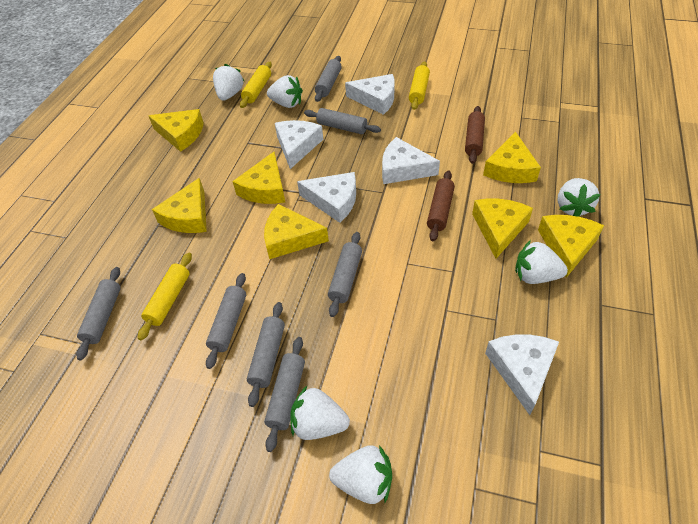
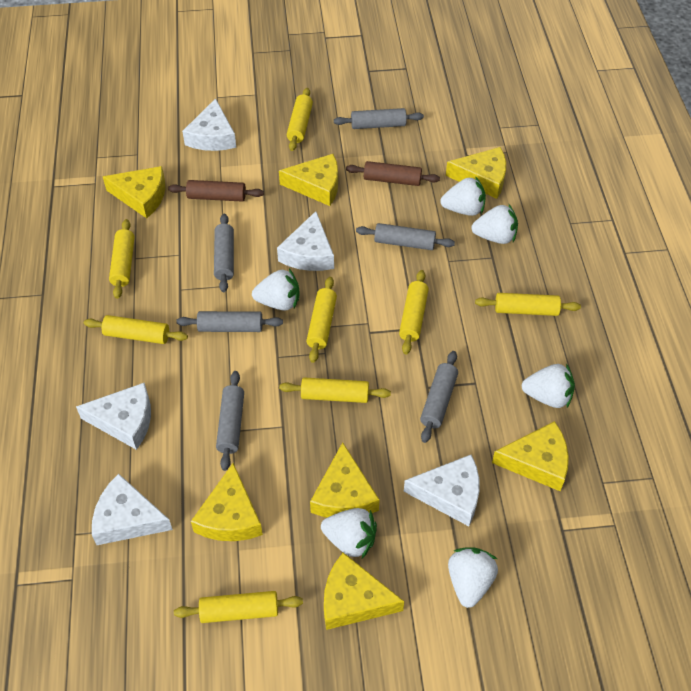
grey rolling pin: 7 -> 6
yellow rolling pin: 3 -> 8

